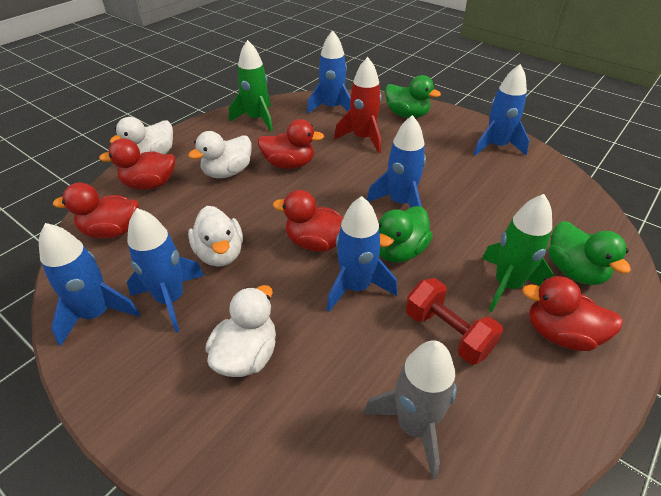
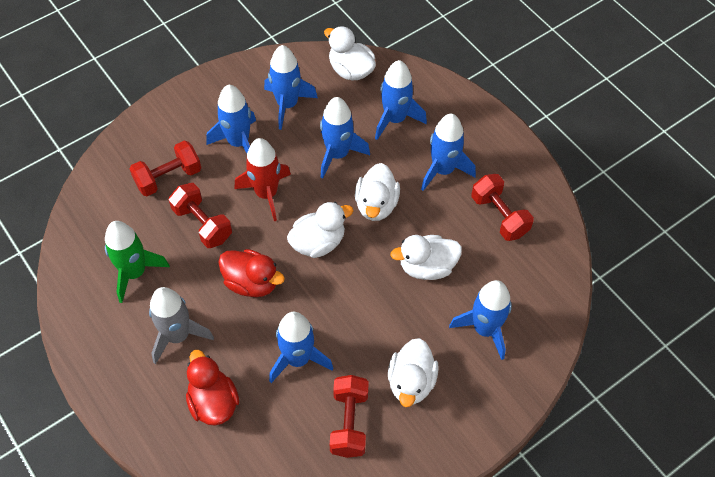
blue rocket: 6 -> 7
green duck: 3 -> 0
green rocket: 2 -> 1
red duck: 5 -> 2
red dumbbell: 1 -> 4
white duck: 4 -> 5

